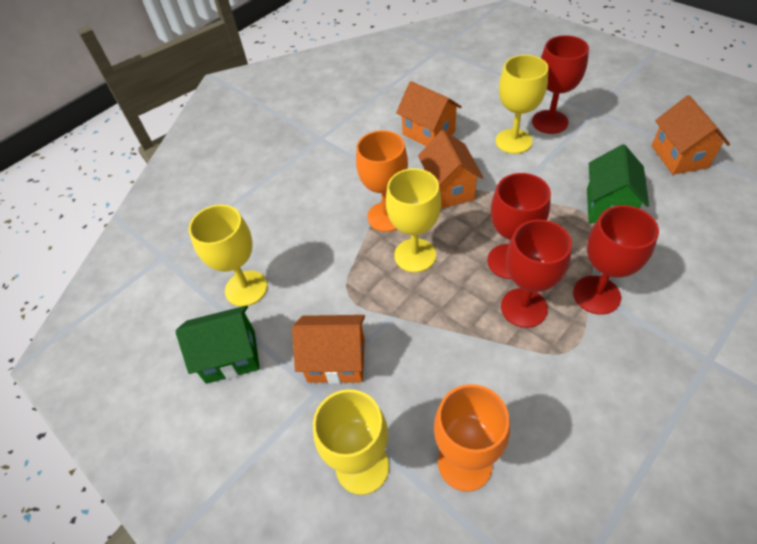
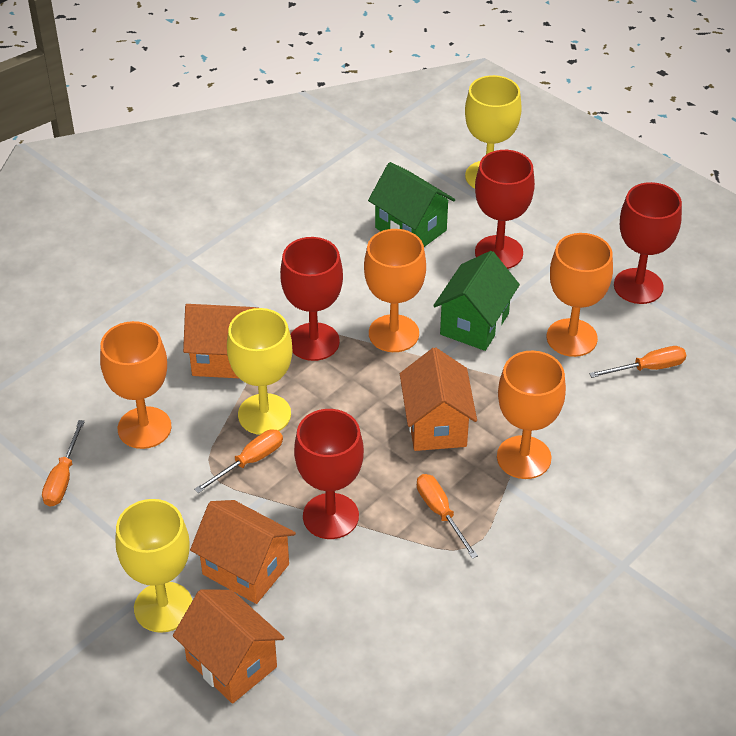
orange goblet: 2 -> 4
orange screwdriver: 0 -> 4
yellow goblet: 4 -> 3

